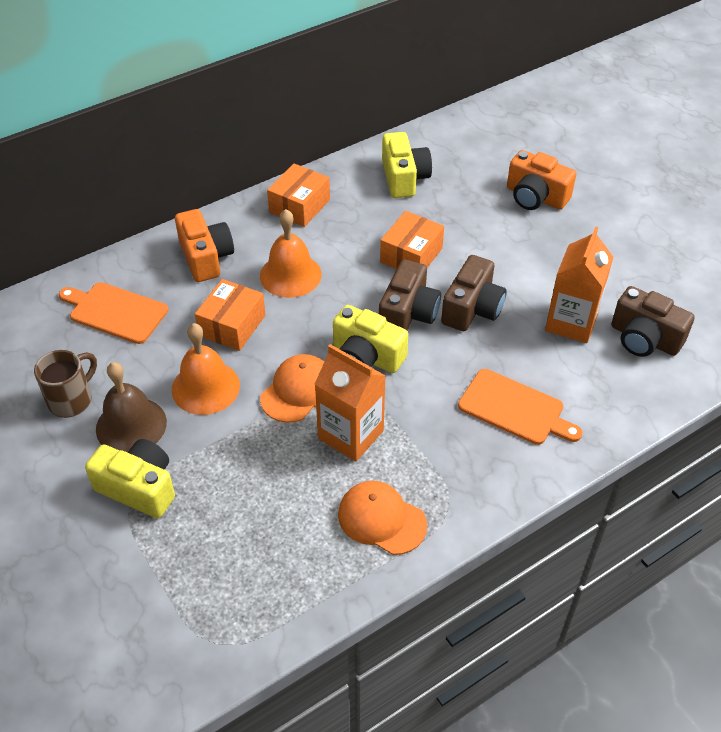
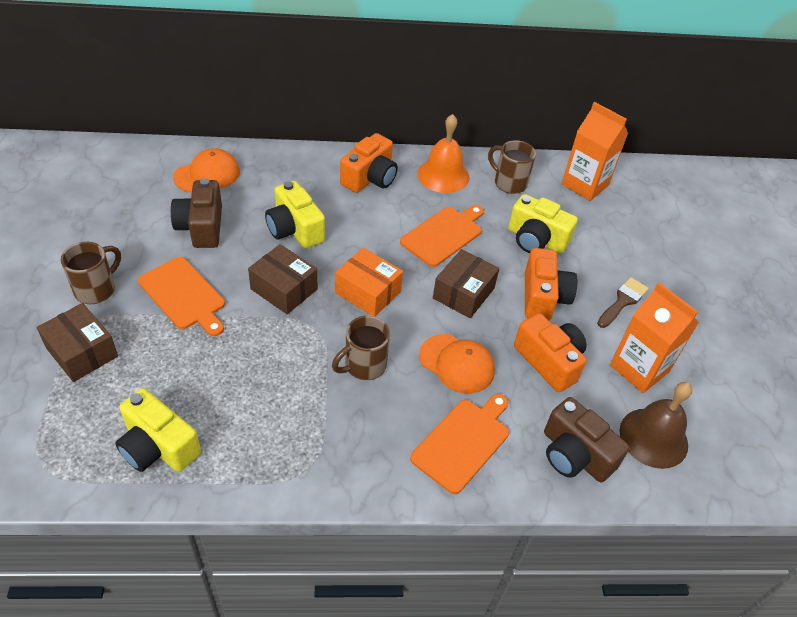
brown box: 0 -> 3
brown brush: 0 -> 1
brown camera: 3 -> 2
brown mug: 1 -> 3
orange bell: 2 -> 1
orange box: 3 -> 1
orange camera: 2 -> 3
orange cutting board: 2 -> 3

